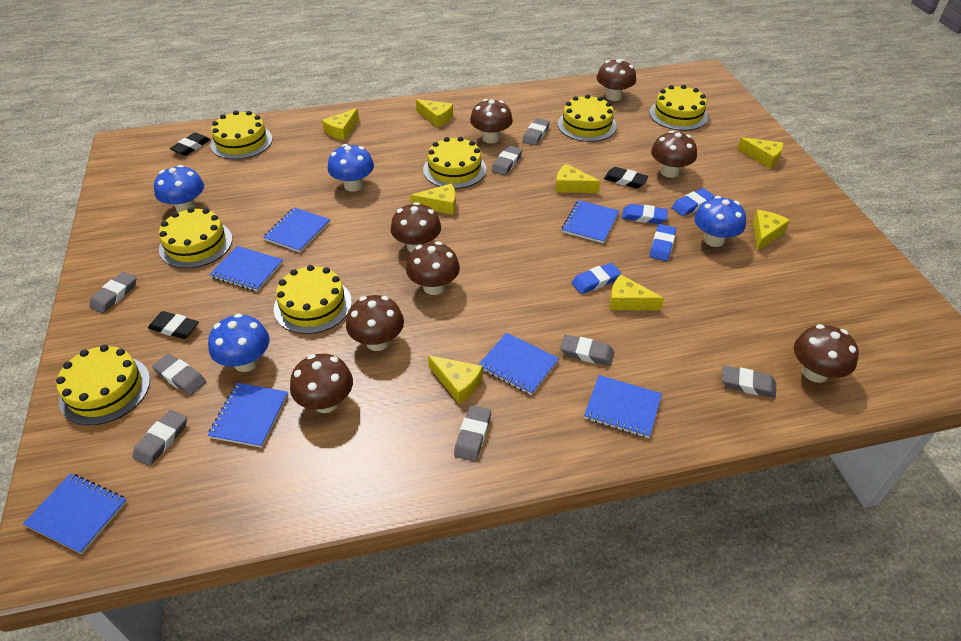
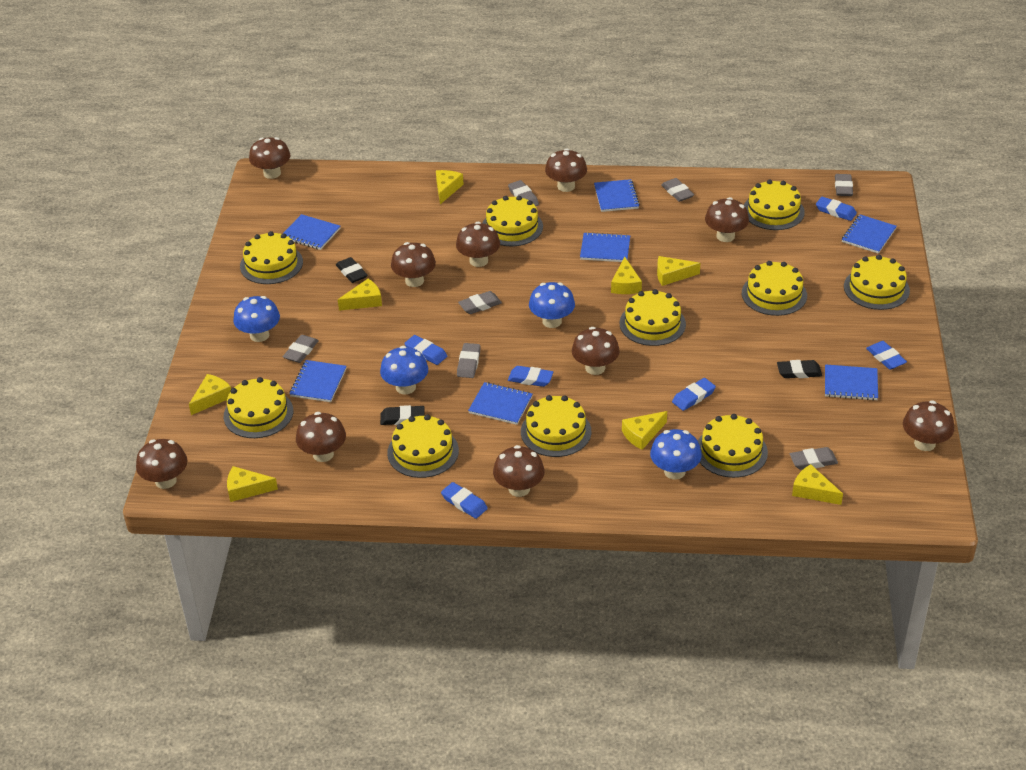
blue eraser: 4 -> 6
brown mushroom: 8 -> 10
grey eraser: 8 -> 7
yellow cake: 7 -> 10

